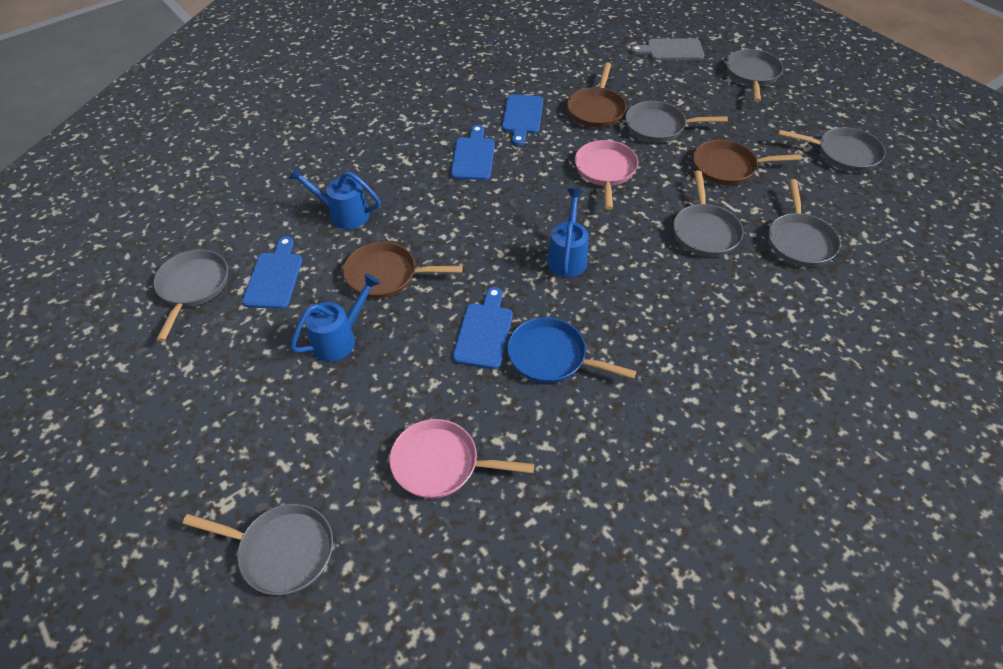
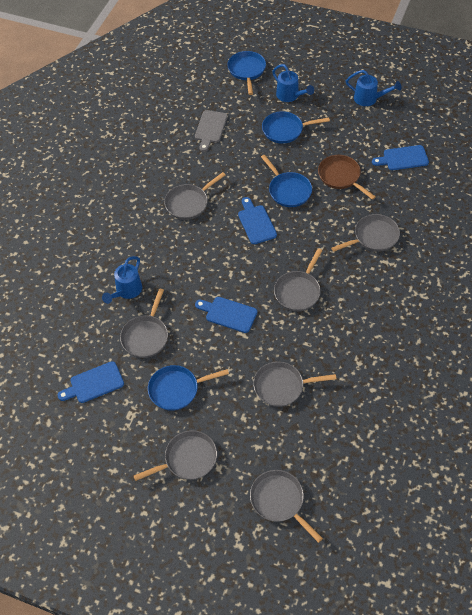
blue pan: 1 -> 4
brown pan: 3 -> 1
pink pan: 2 -> 0

